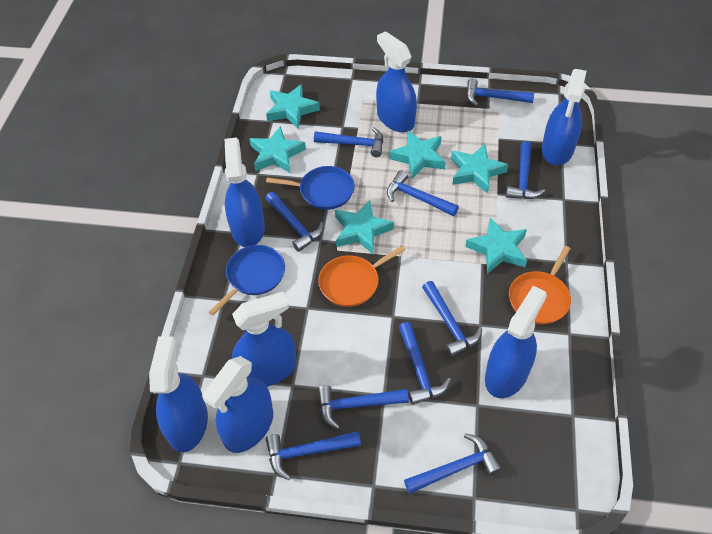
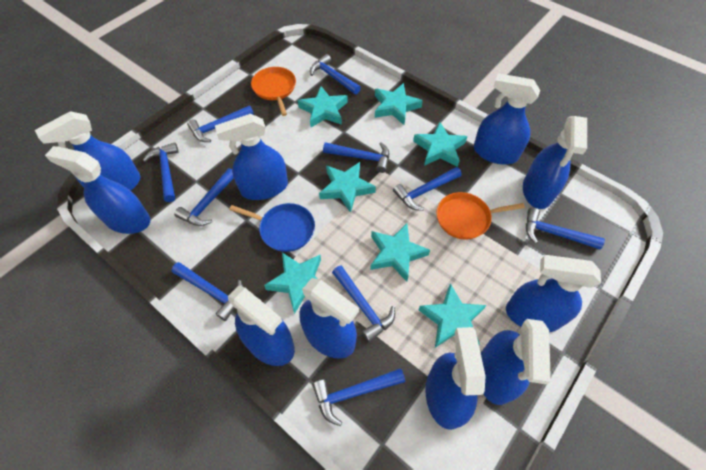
blue pan: 2 -> 1
blue spray bottle: 7 -> 10
turquoise star: 6 -> 7

